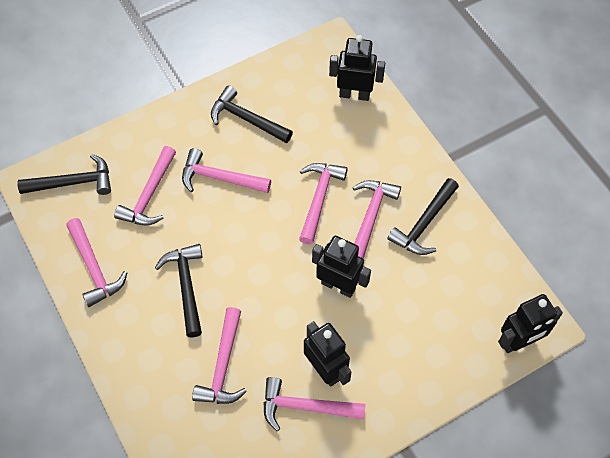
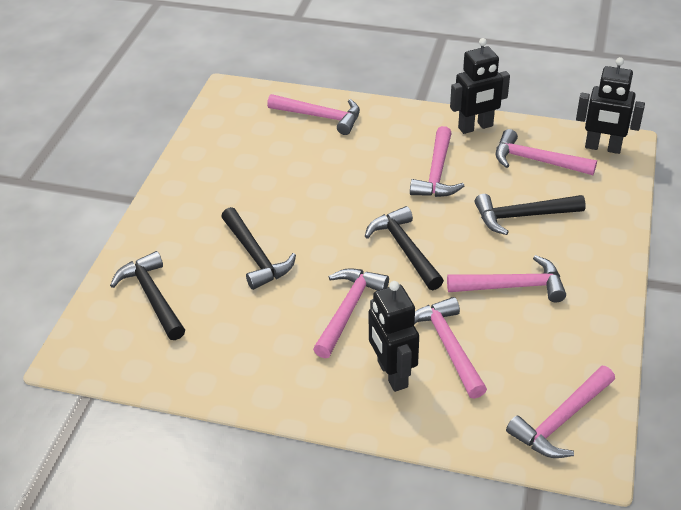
black robot: 4 -> 3

